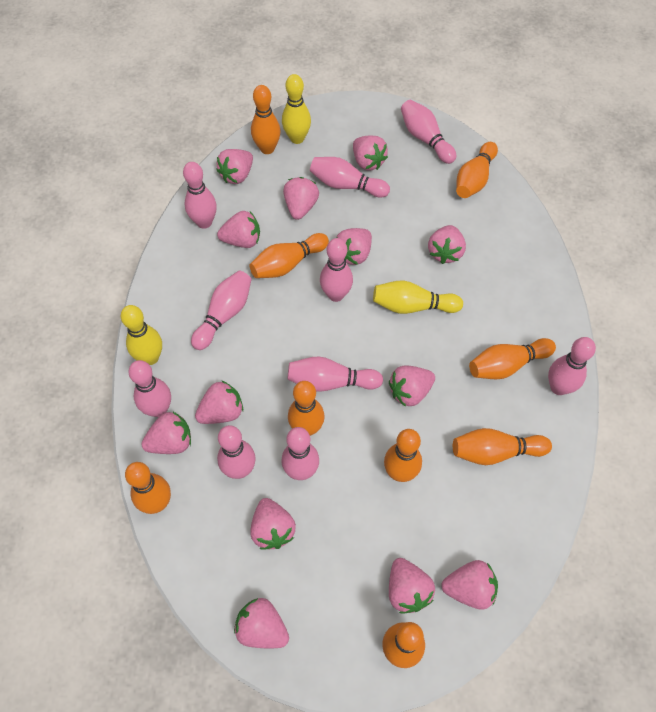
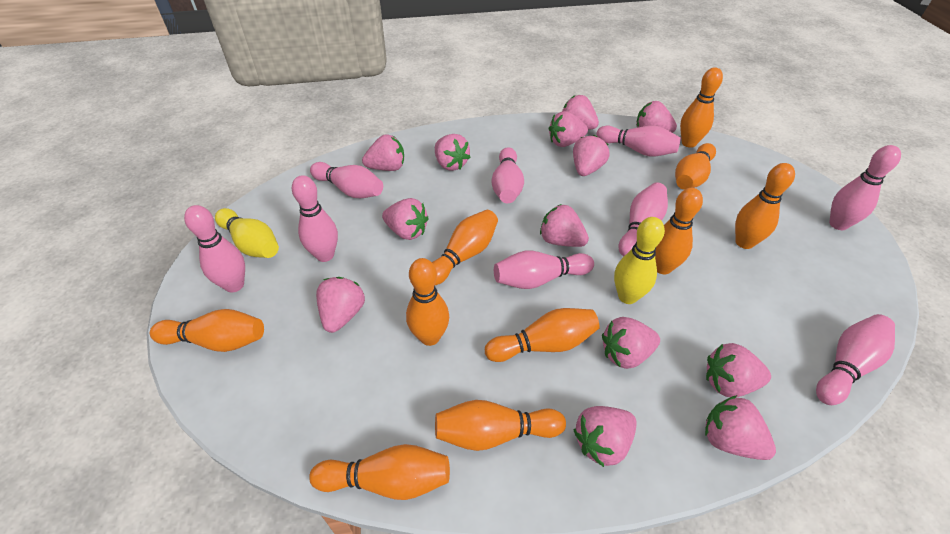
orange bowling pin: 9 -> 10
pink bowling pin: 10 -> 9
yellow bowling pin: 3 -> 2

